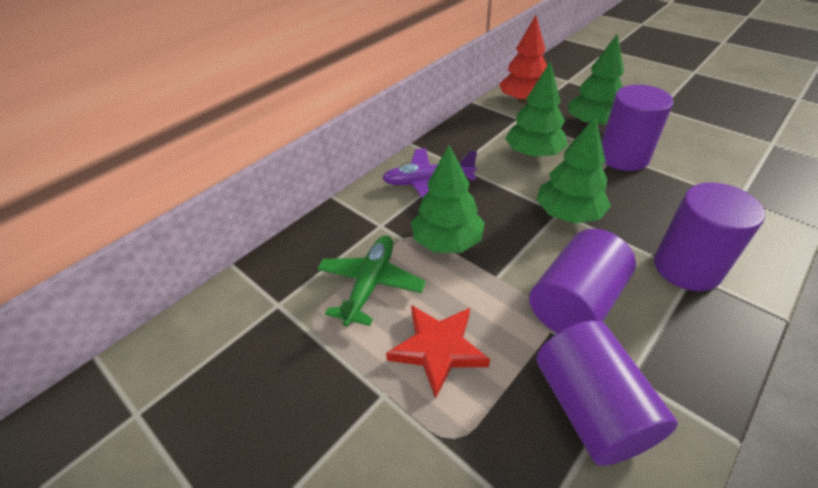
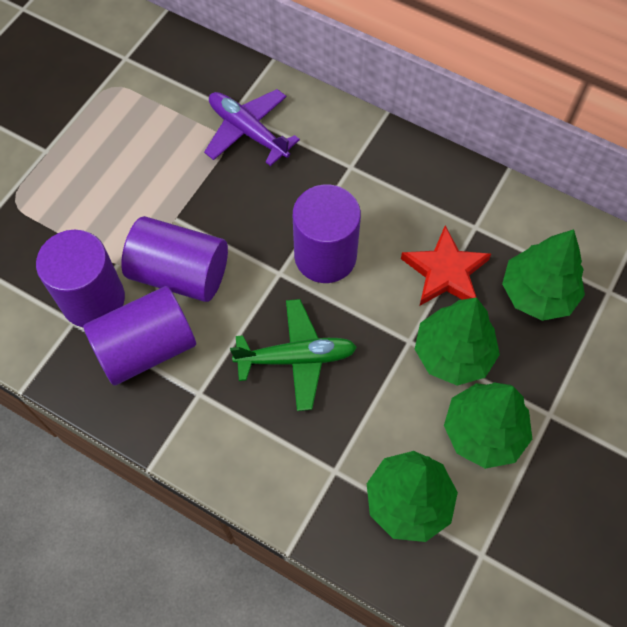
red tree: 1 -> 0

